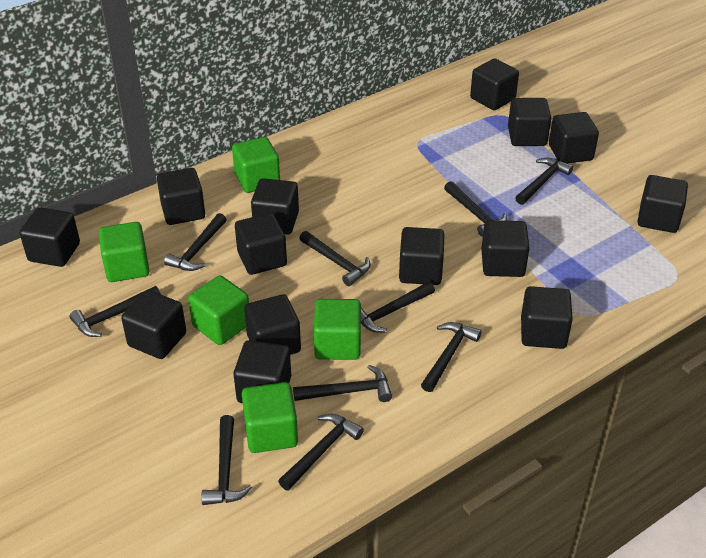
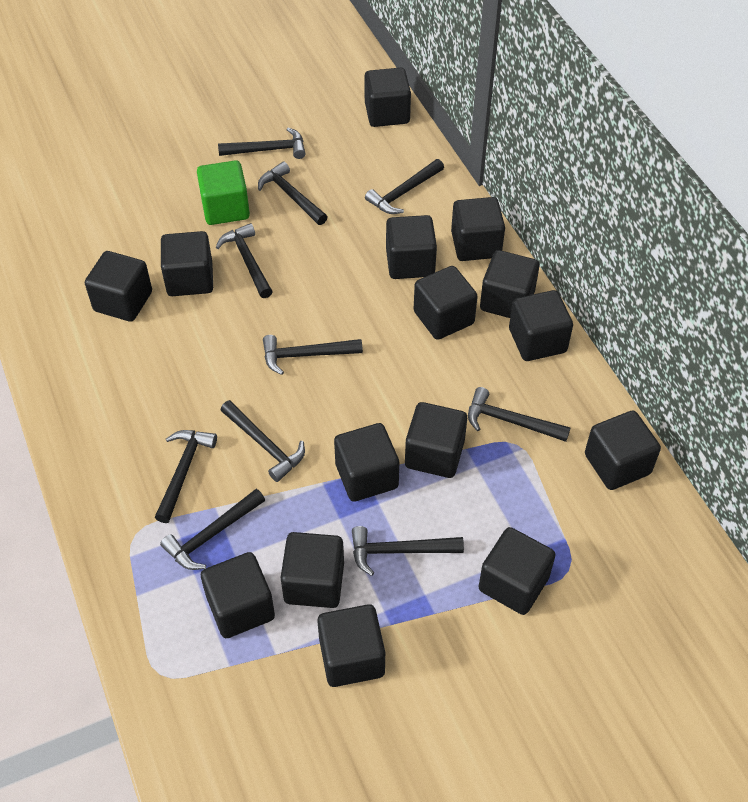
black cube: 14 -> 15
green cube: 5 -> 1

